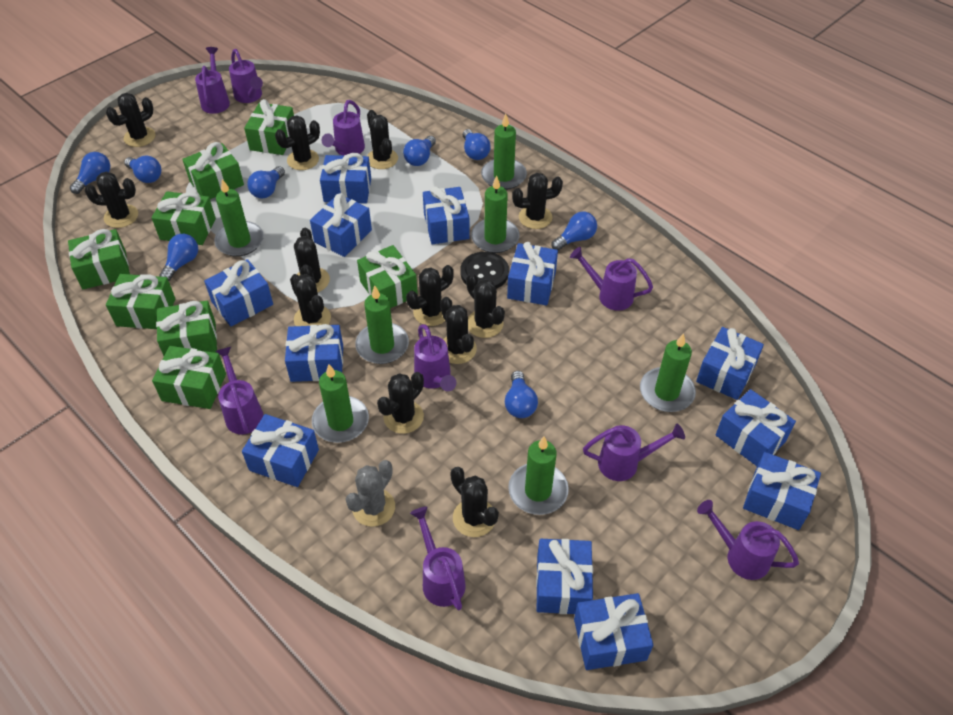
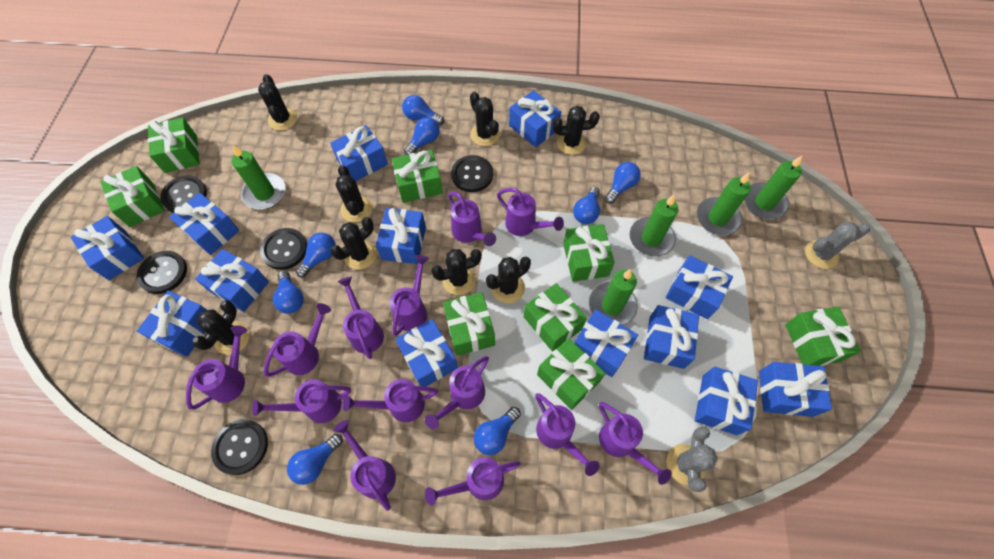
black button: 1 -> 5
black cactus: 12 -> 8
blue gift: 12 -> 13
green candle: 7 -> 5
grey cactus: 1 -> 2
purple watering can: 9 -> 13

